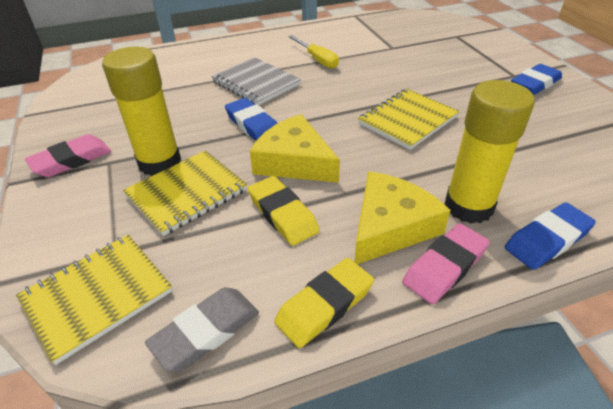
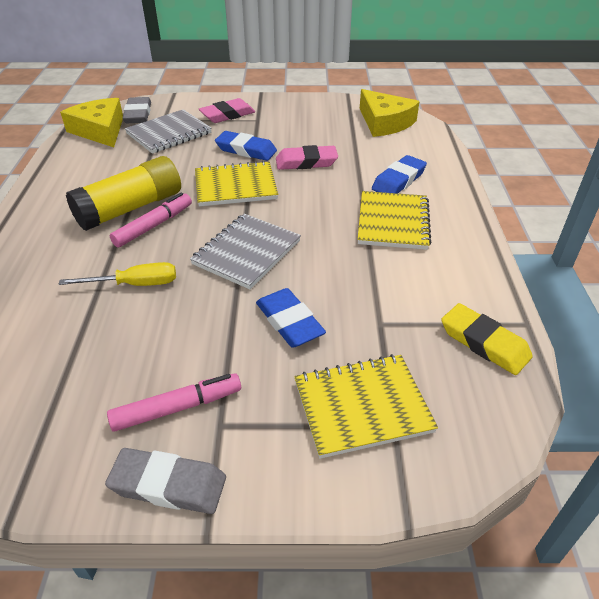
grey eraser: 1 -> 2
grey notebook: 1 -> 2
pink marker: 0 -> 2
yellow eraser: 2 -> 1
yellow glue stick: 2 -> 1

